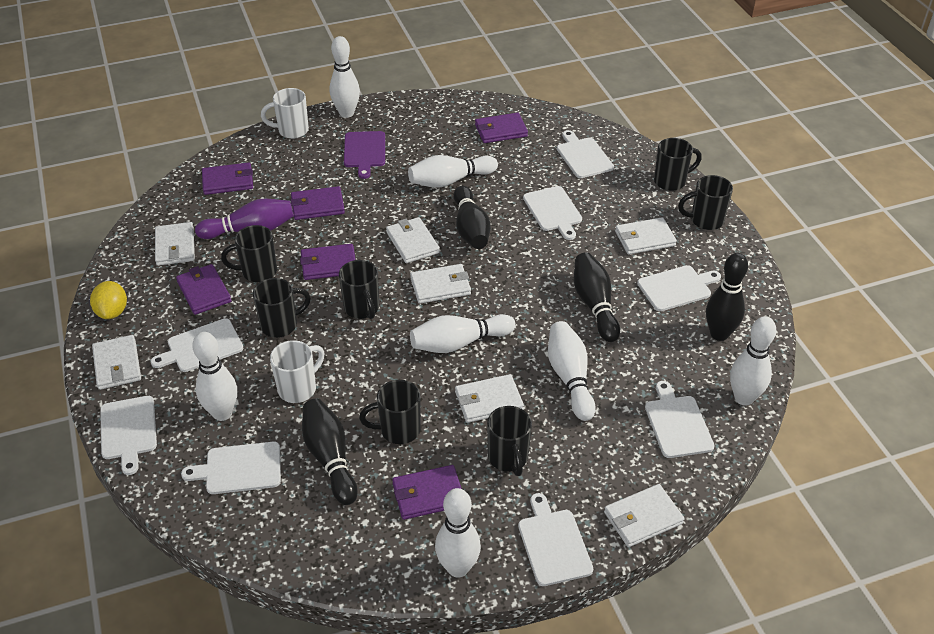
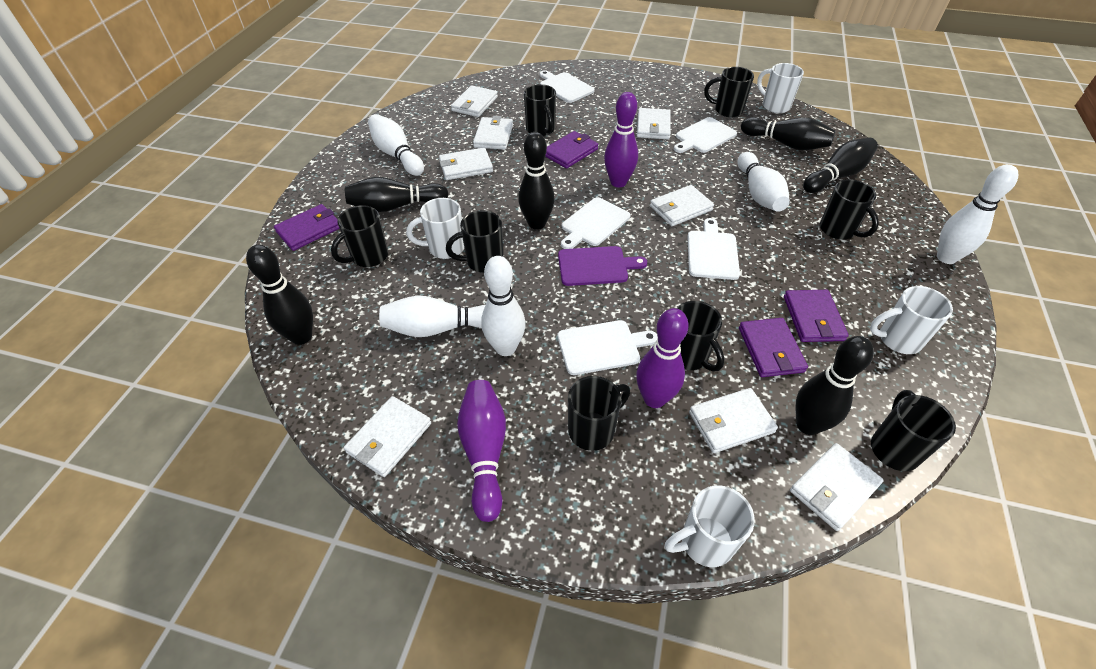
black bowling pin: 4 -> 6
black mug: 7 -> 8
purple bowling pin: 1 -> 3
purple wallet: 6 -> 4
white bowling pin: 7 -> 5
white cutting board: 8 -> 5
white mug: 2 -> 4
white wallet: 7 -> 8
yellow lemon: 1 -> 0

